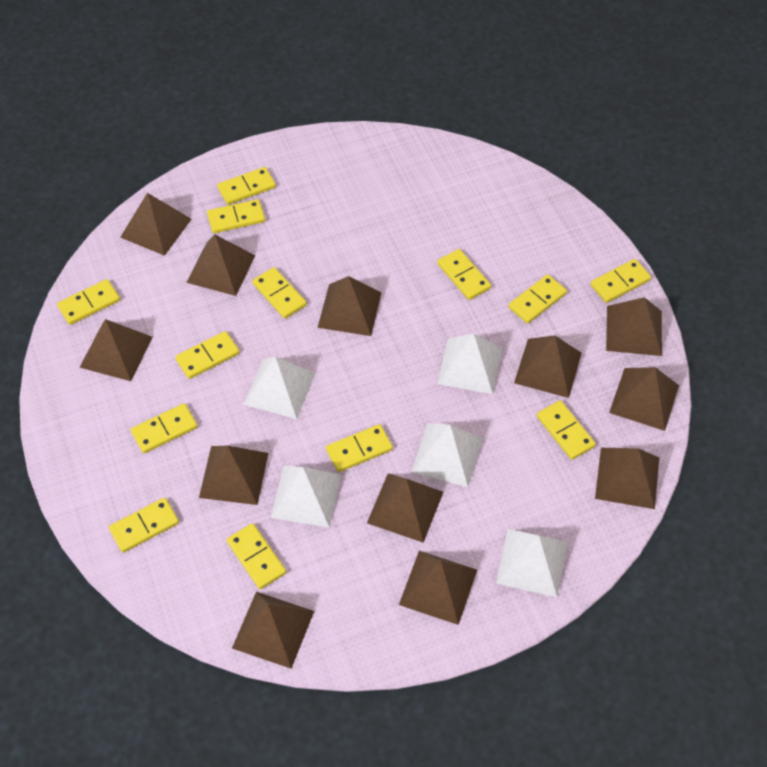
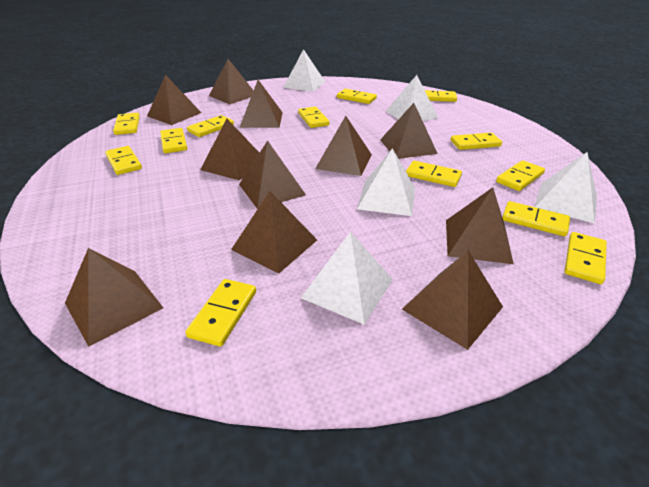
brown pyramid: 12 -> 11

